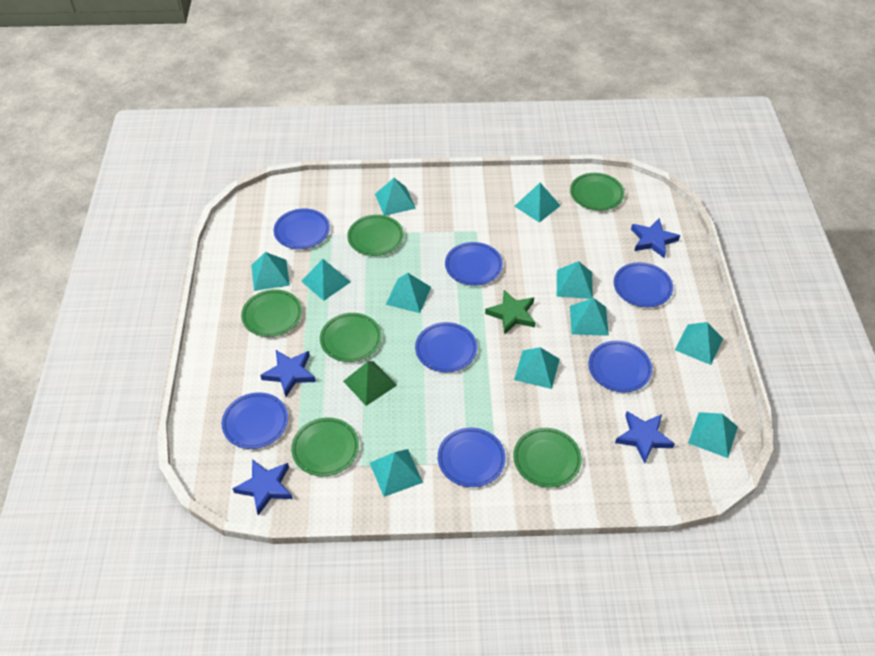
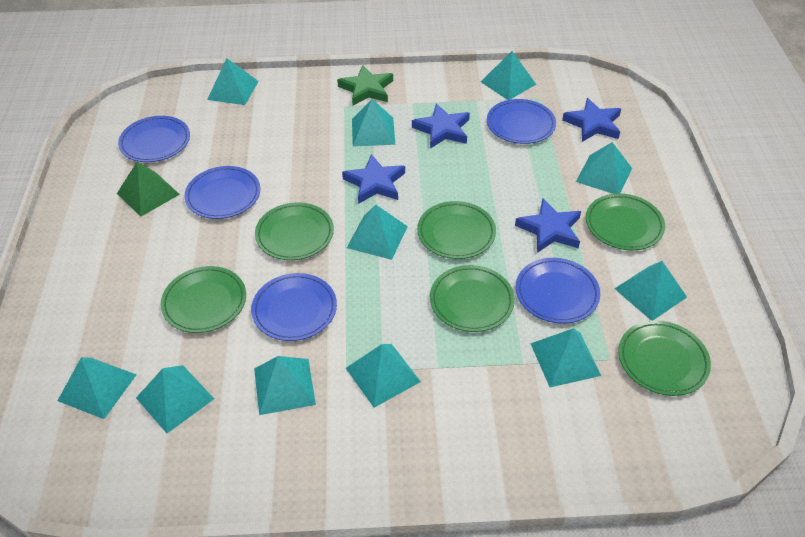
blue plate: 7 -> 5

